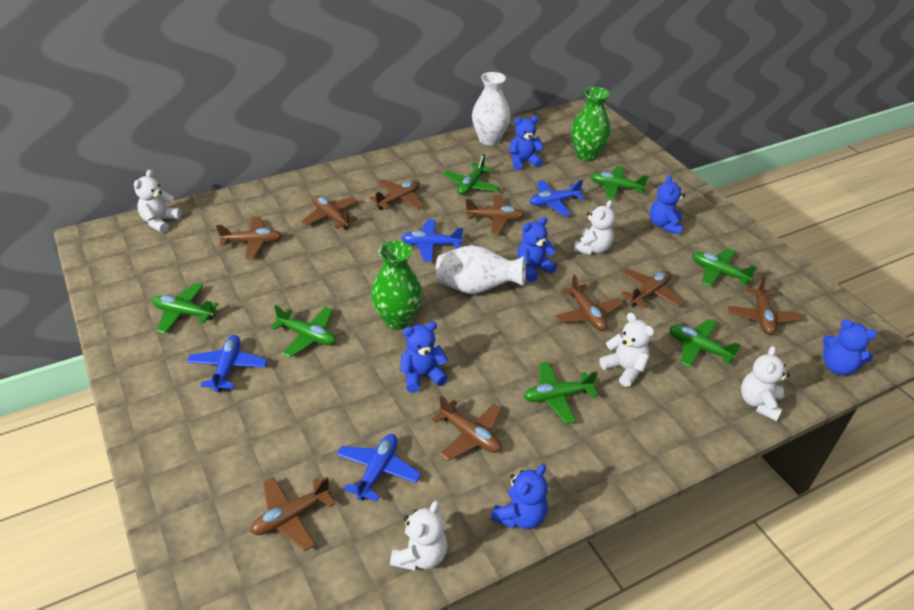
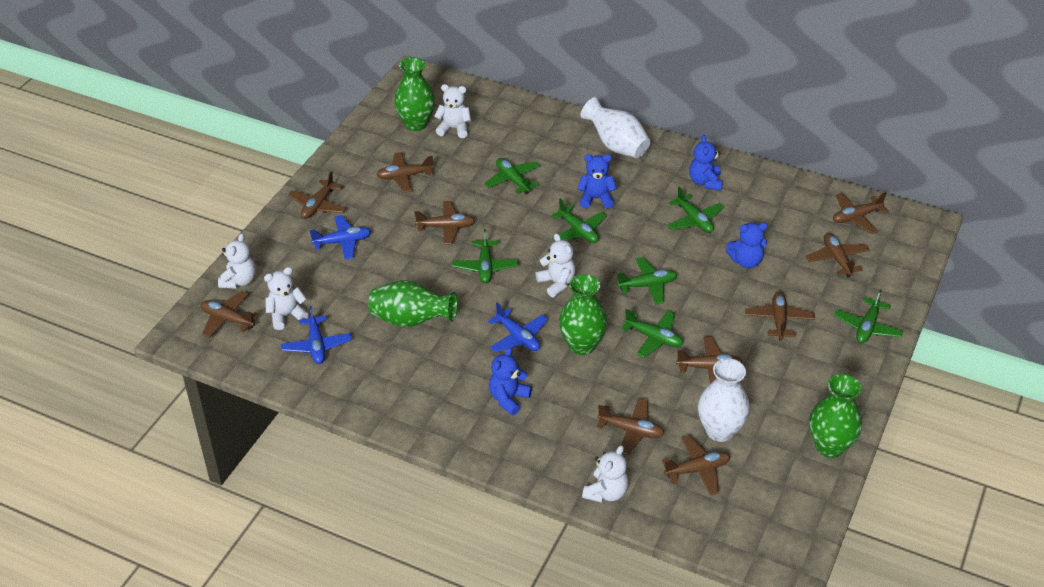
blue plane: 4 -> 3
blue teddy bear: 6 -> 4
brown plane: 9 -> 10
green vase: 2 -> 4

